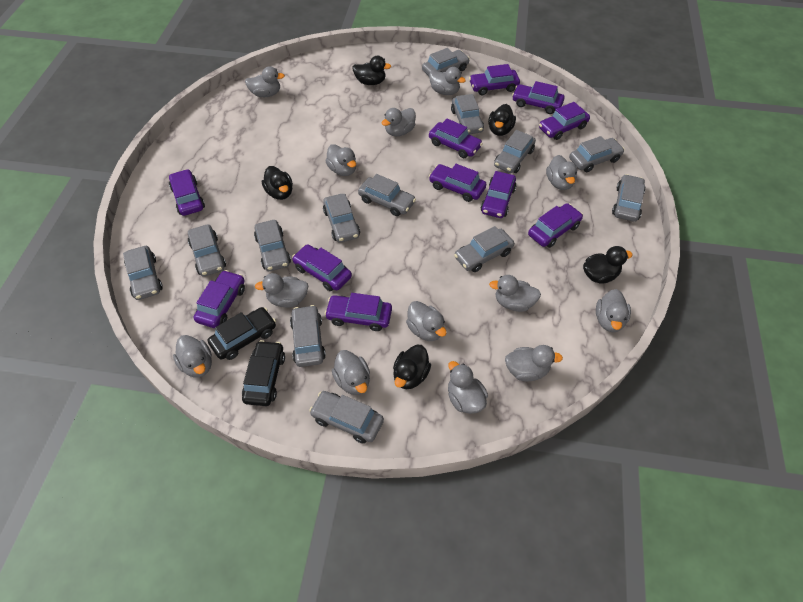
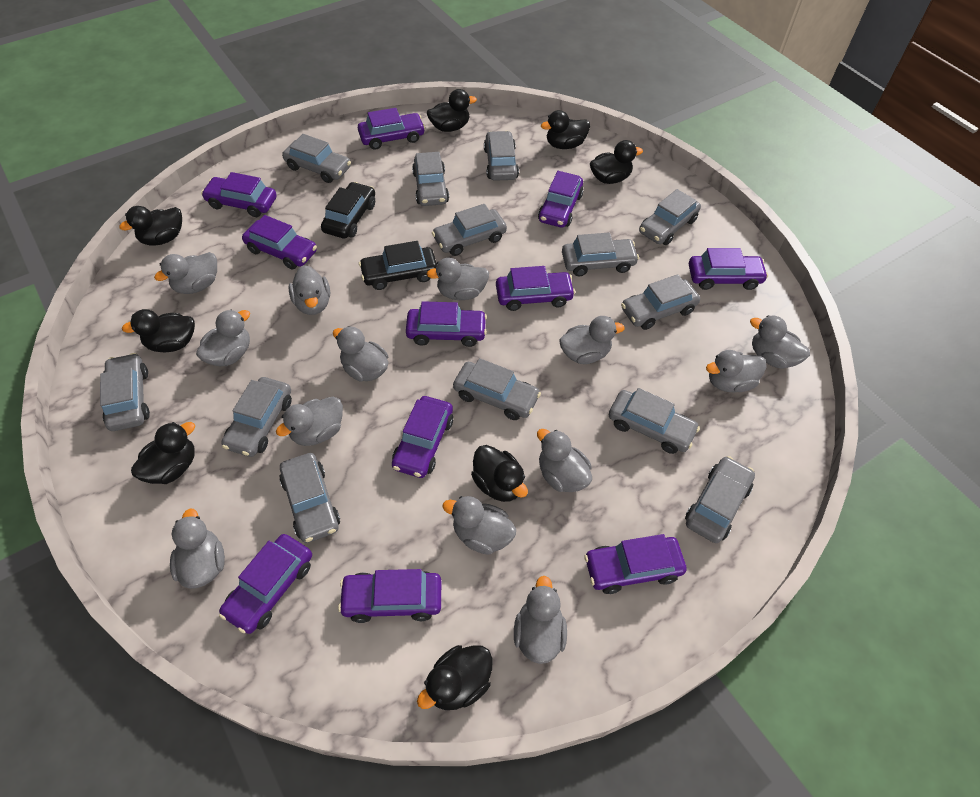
black duck: 5 -> 8

